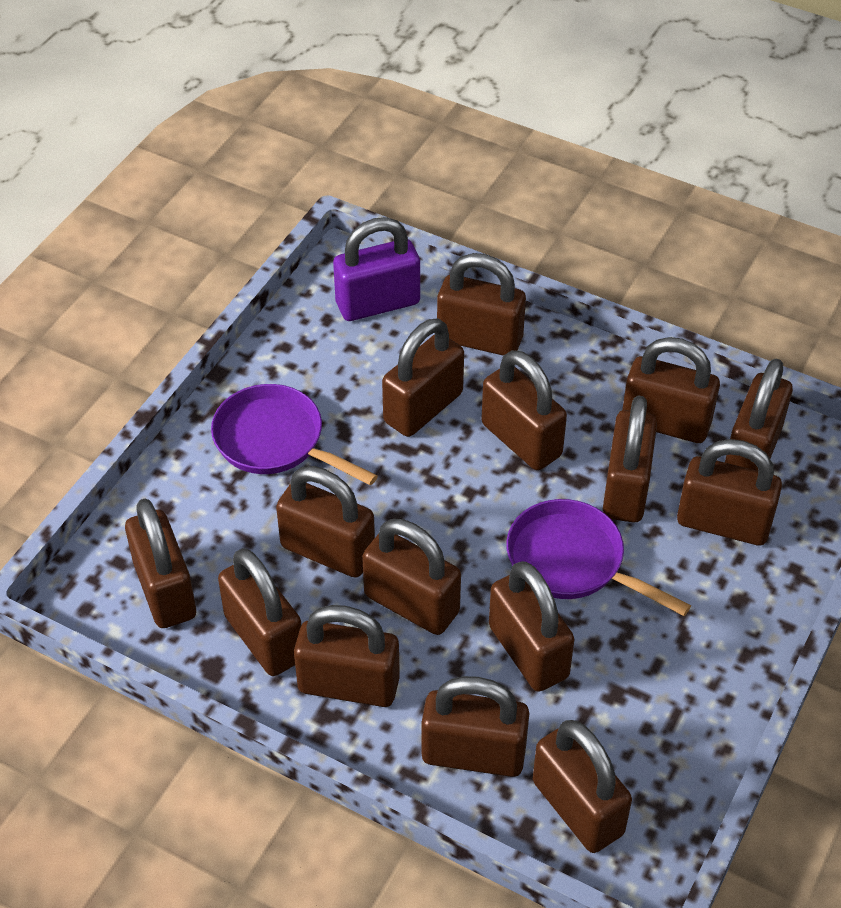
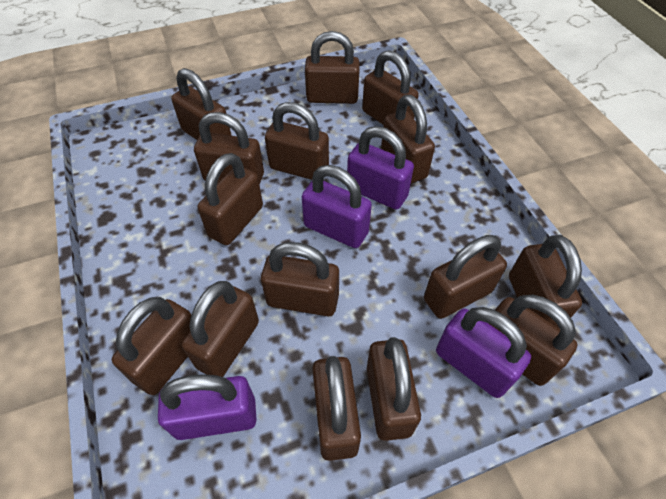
purple padlock: 1 -> 4
purple pan: 2 -> 0

